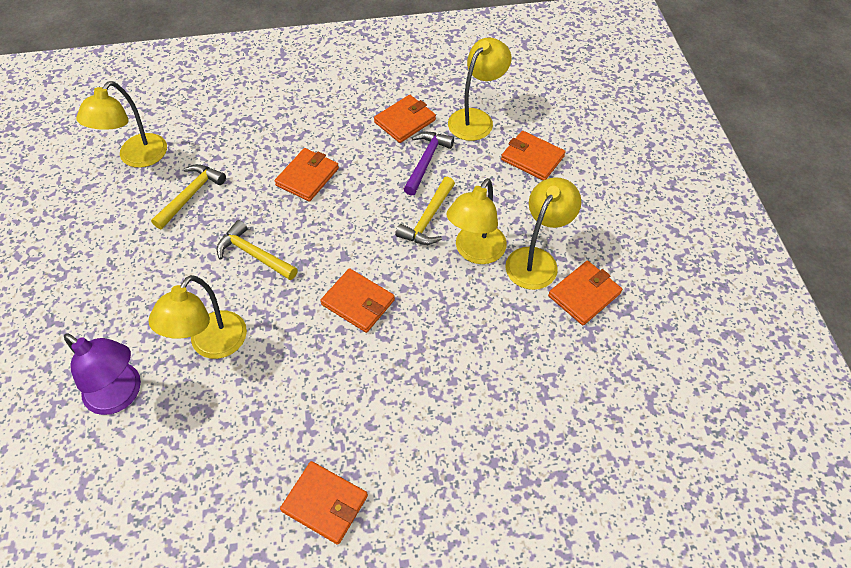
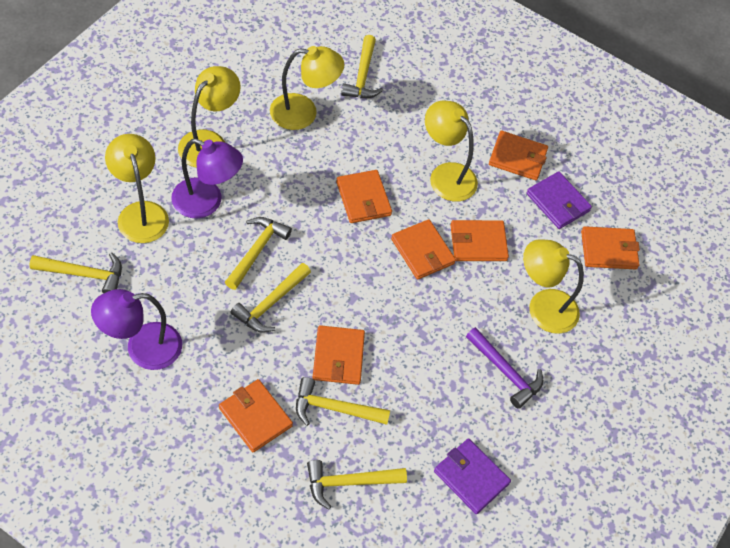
orange wallet: 6 -> 7
purple lamp: 1 -> 2
purple wallet: 0 -> 2
yellow hammer: 3 -> 6

